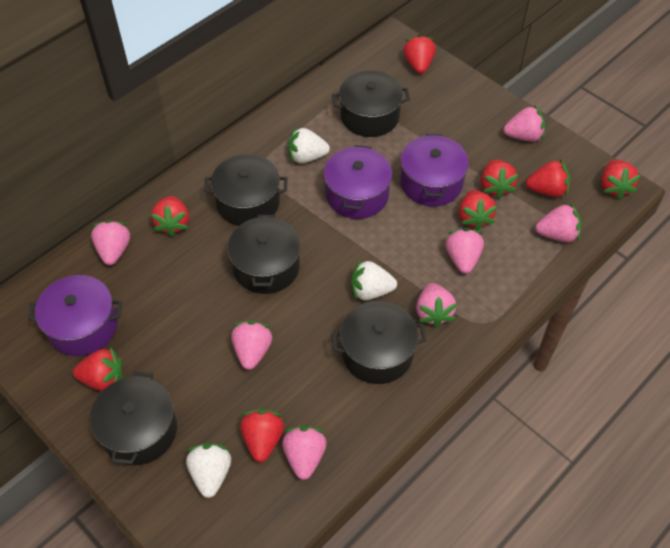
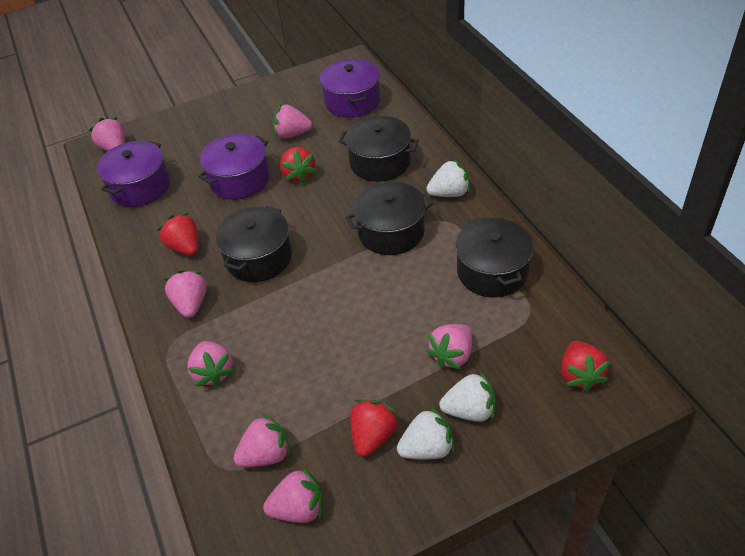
black pot: 5 -> 4
red strawberry: 8 -> 4

